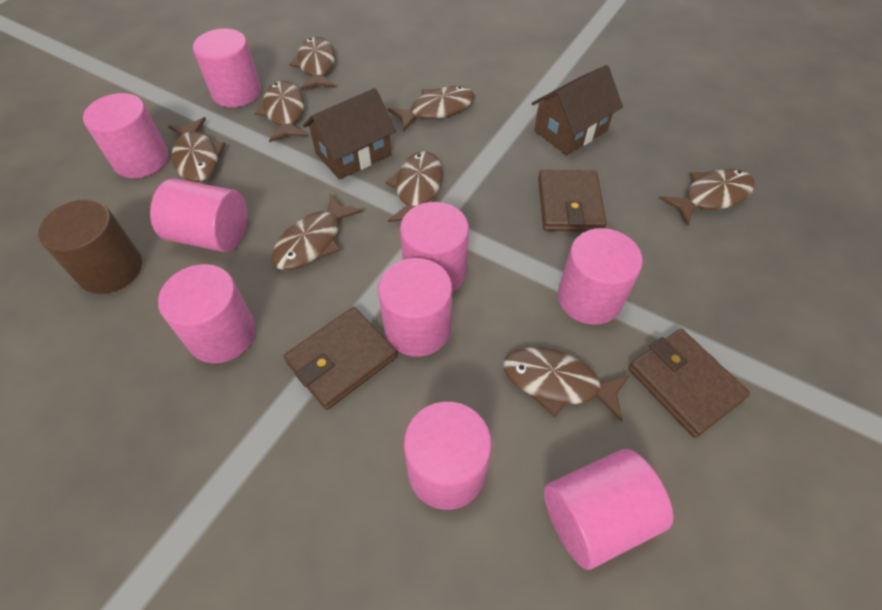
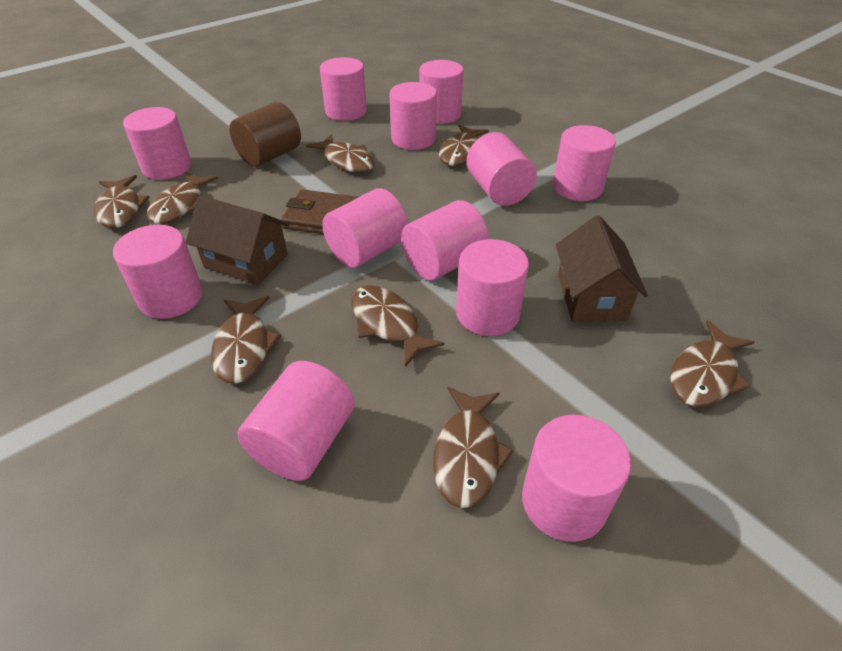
brown wallet: 3 -> 1
pink cylinder: 9 -> 12

